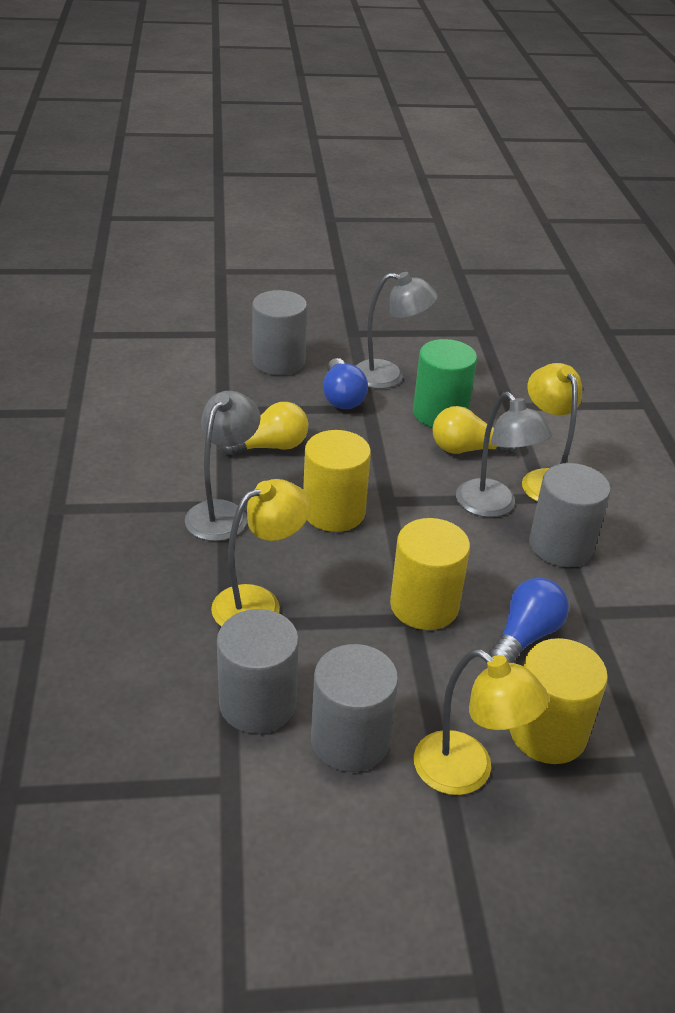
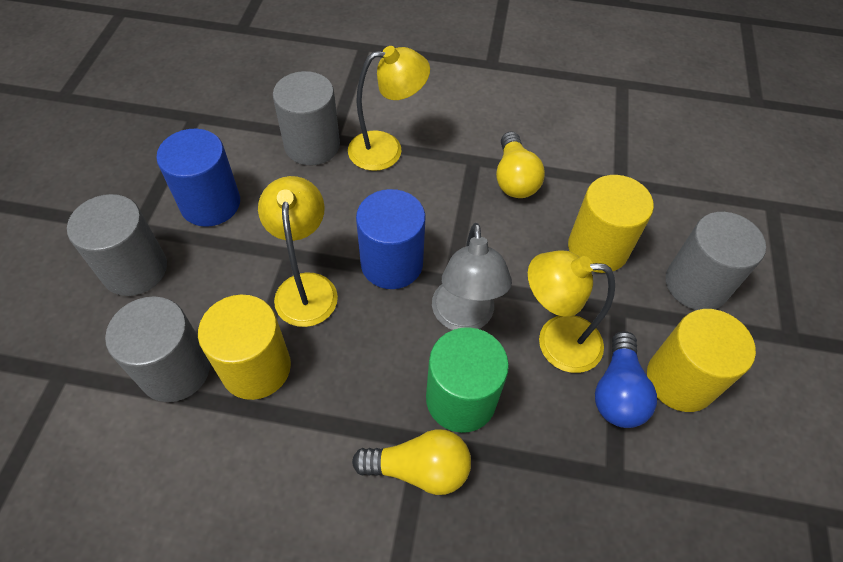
blue cylinder: 0 -> 2
blue light bulb: 2 -> 1
grey lamp: 3 -> 1

